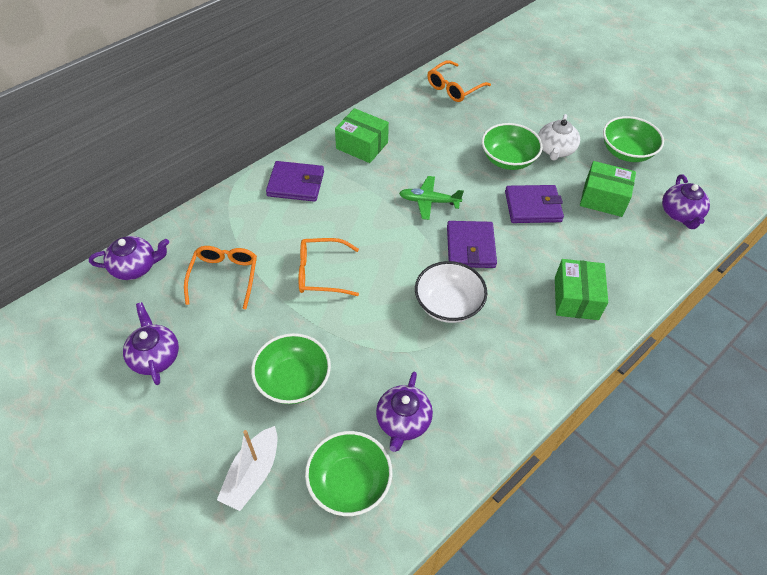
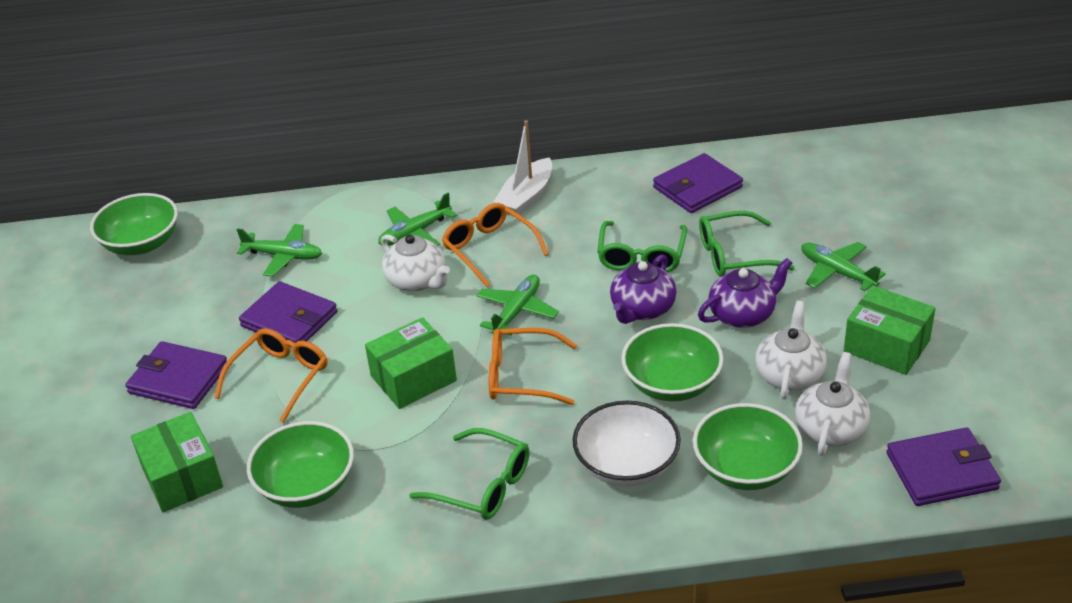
green glasses: 0 -> 3
green plane: 1 -> 4
purple teapot: 4 -> 2
purple wallet: 3 -> 4
white teapot: 1 -> 3

